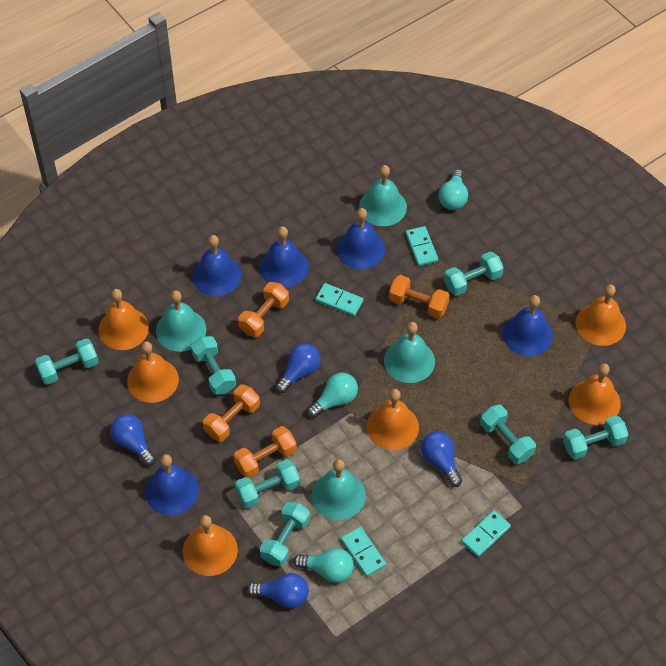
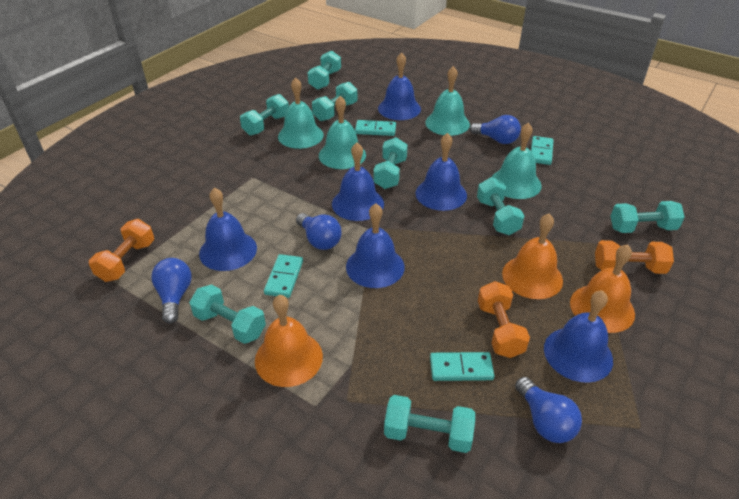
blue bell: 5 -> 6
orange bell: 6 -> 3
orange dumbbell: 4 -> 3
turquoise dumbbell: 7 -> 8
turquoise light bulb: 3 -> 0

